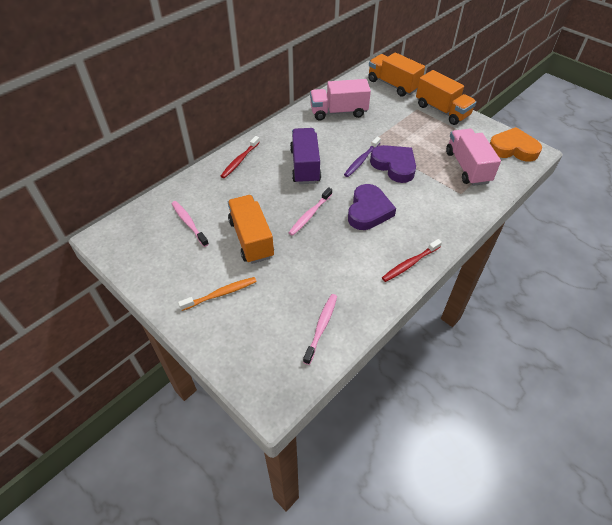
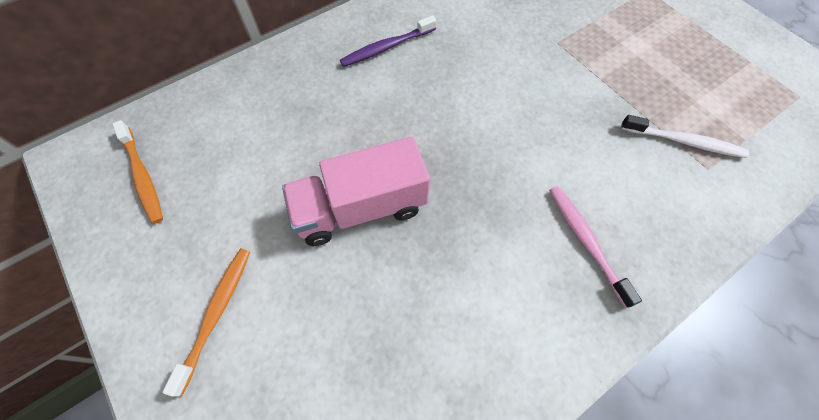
orange heart: 1 -> 0
orange toothbrush: 1 -> 2
orange truck: 3 -> 0
pink toothbrush: 3 -> 1
pink truck: 2 -> 1
purple heart: 2 -> 0
purple truck: 1 -> 0
red toothbrush: 2 -> 0
white toothbrush: 0 -> 1

